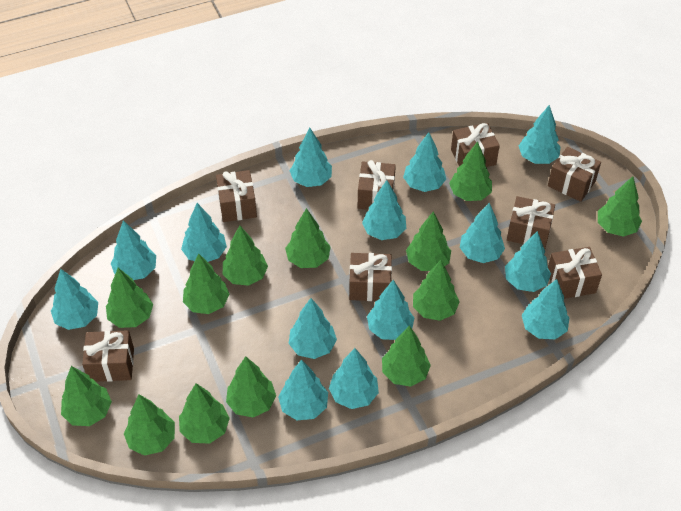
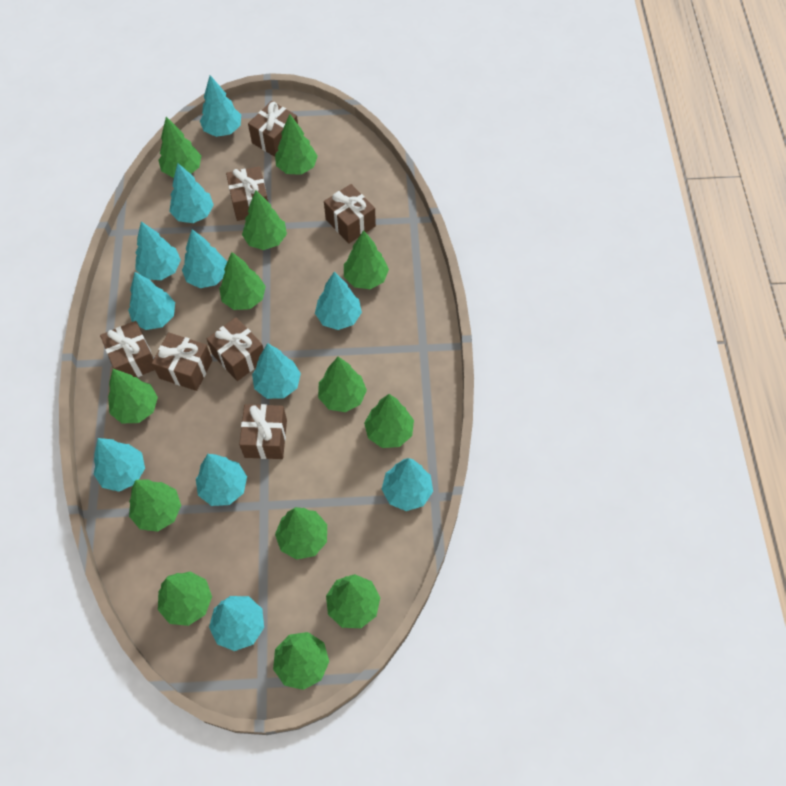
brown gift: 8 -> 7
turquoise tree: 14 -> 11

